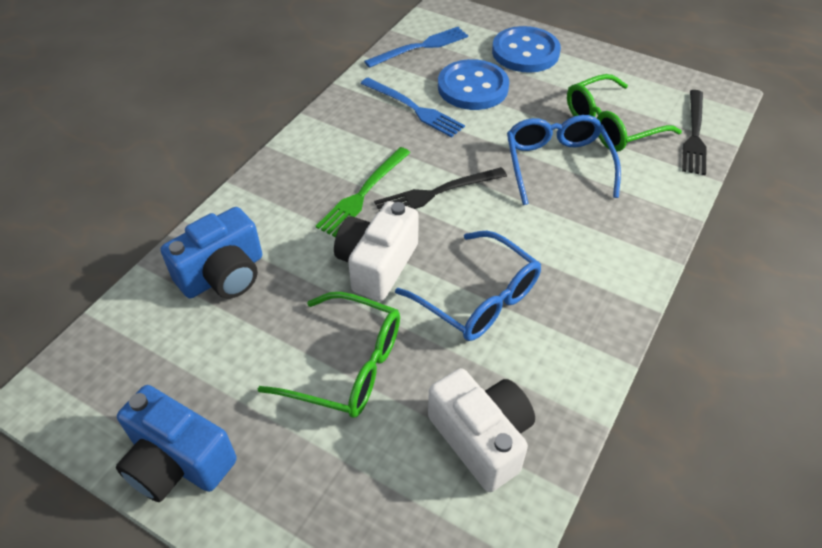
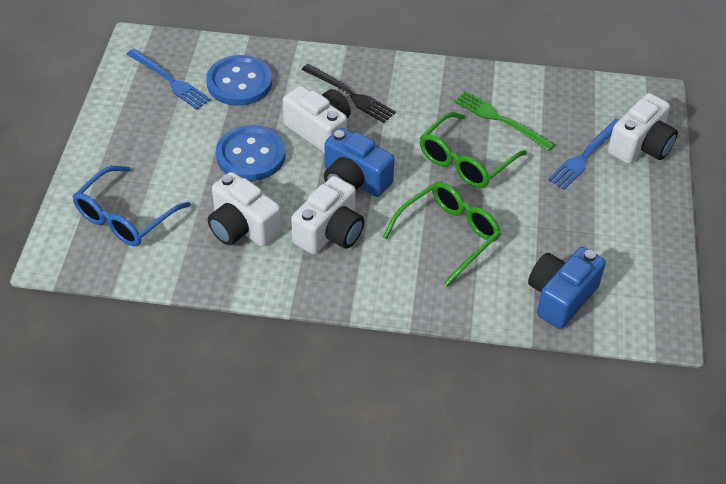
black fork: 2 -> 1
blue glasses: 2 -> 1
white camera: 2 -> 4

